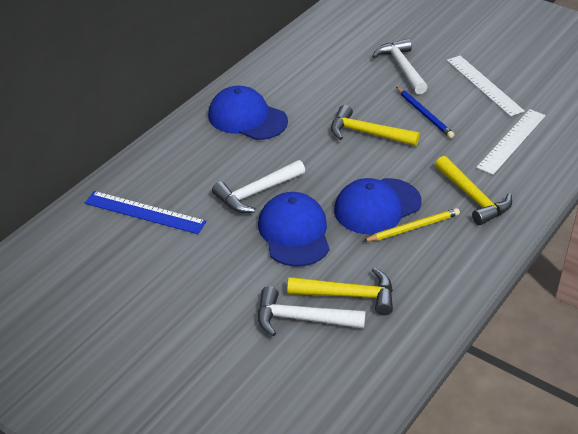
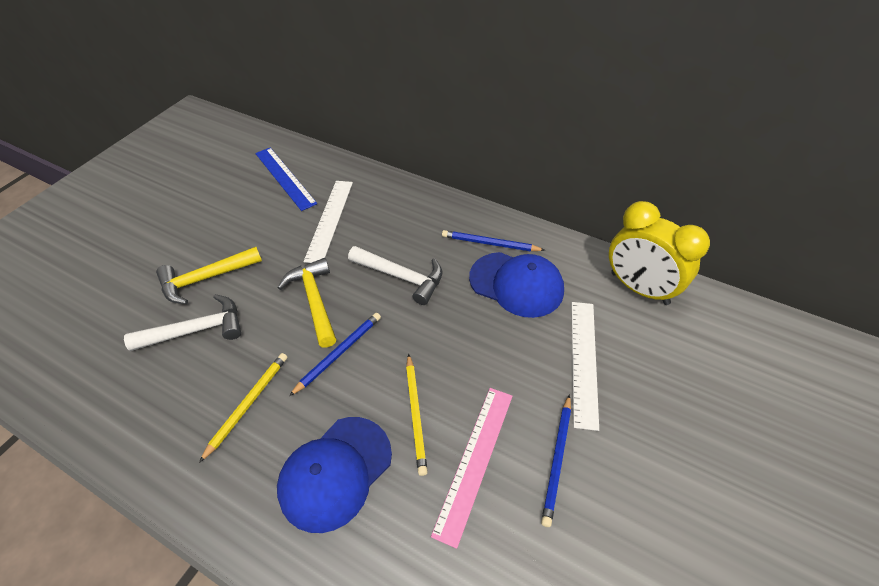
blue cap: 3 -> 2
blue pencil: 1 -> 3
pink ruler: 0 -> 1
white hammer: 3 -> 2
yellow clock: 0 -> 1
yellow hammer: 3 -> 2
yellow pencil: 1 -> 2

